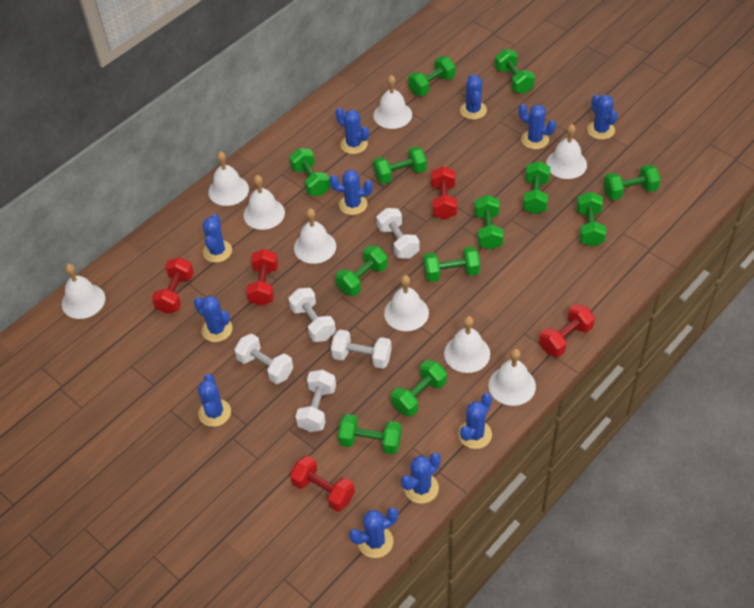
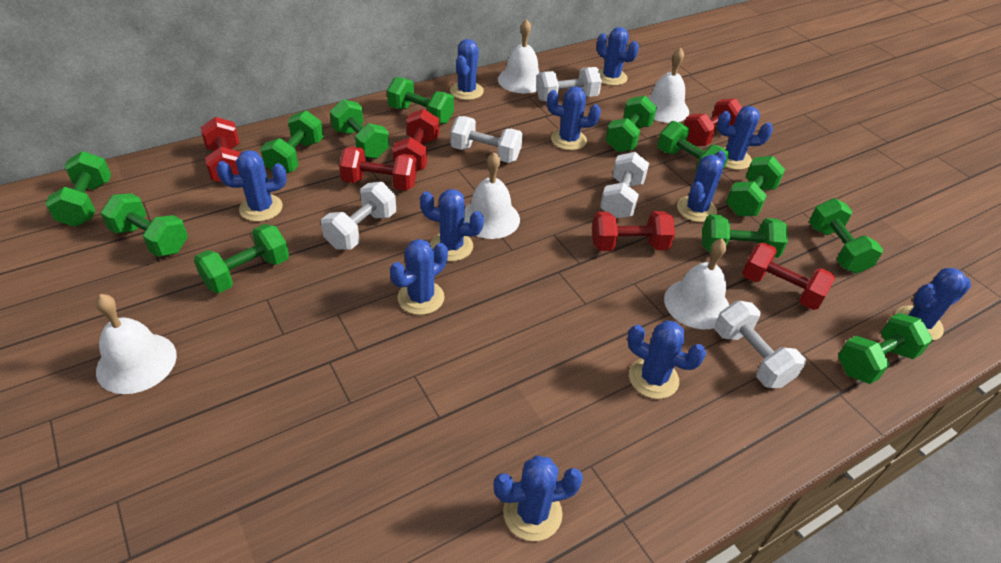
red dumbbell: 5 -> 6
white bell: 9 -> 5

